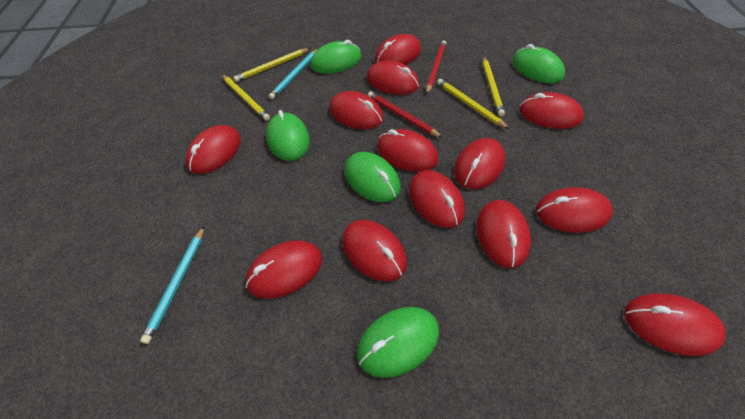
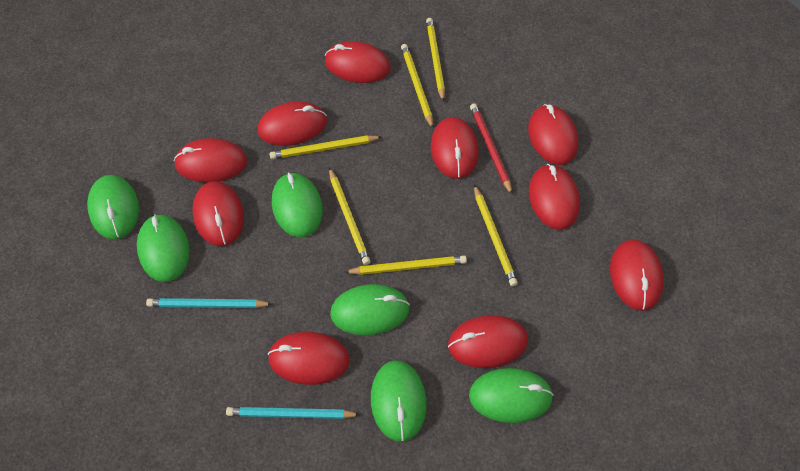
green mouse: 5 -> 6
red mouse: 13 -> 10
red pencil: 2 -> 1
yellow pencil: 4 -> 6

